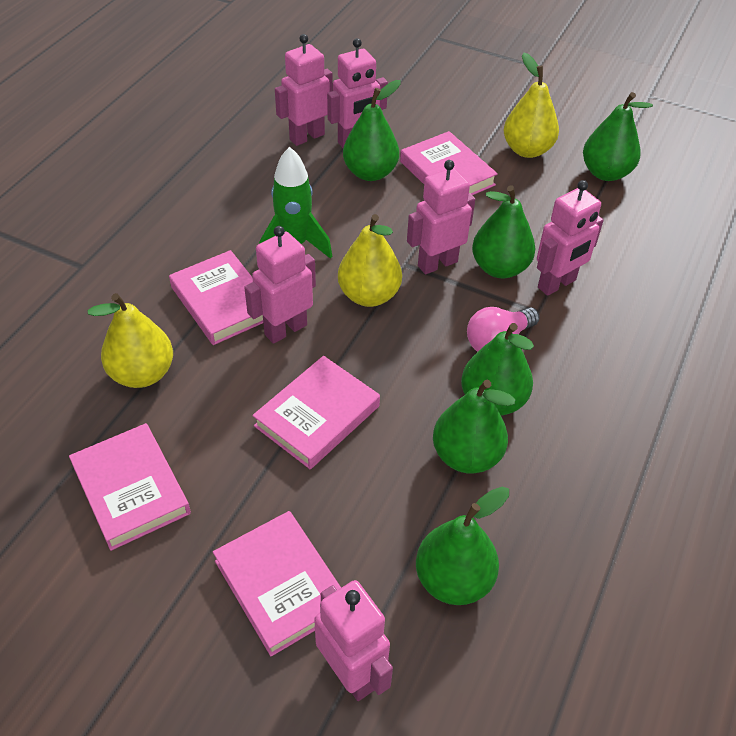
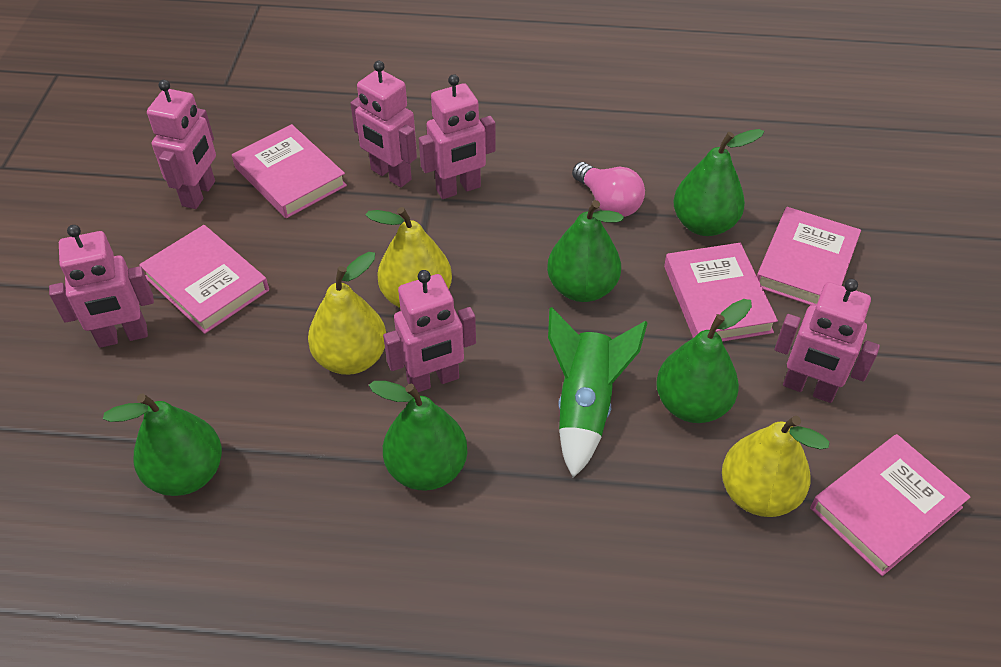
green pear: 6 -> 5

